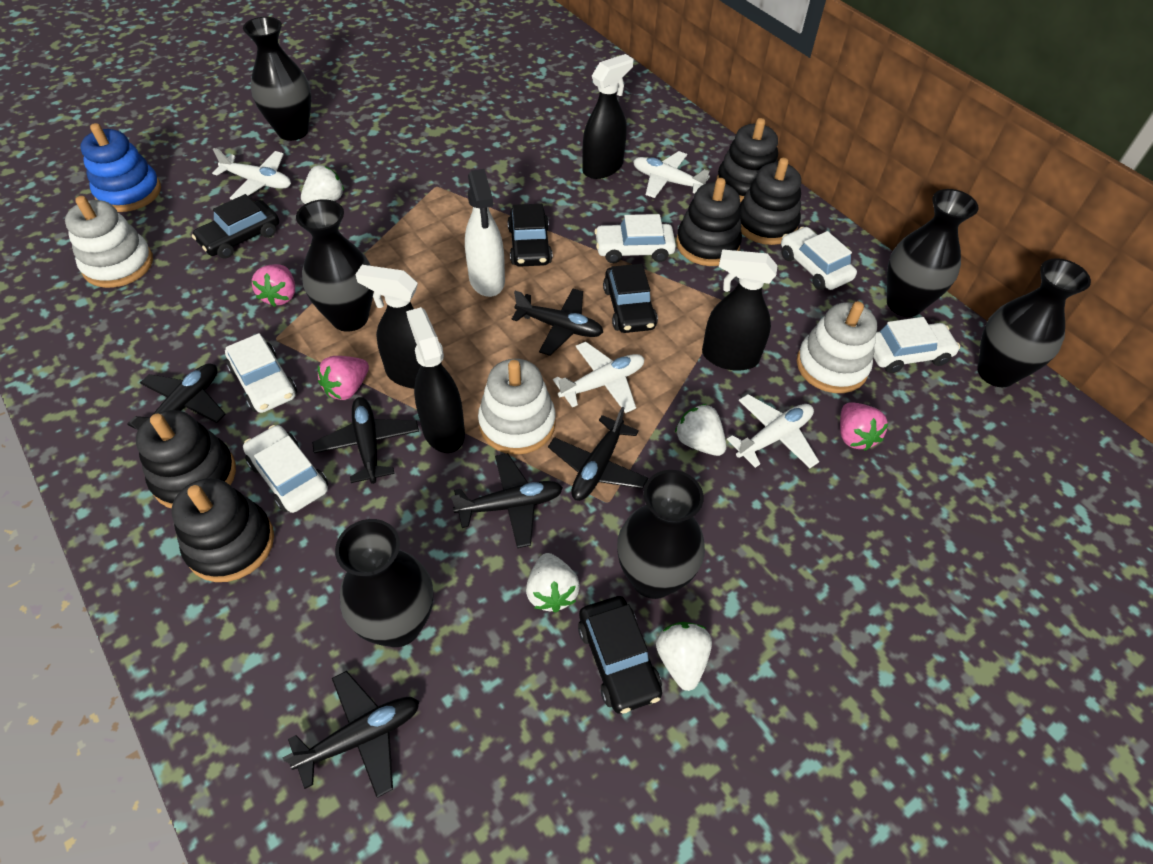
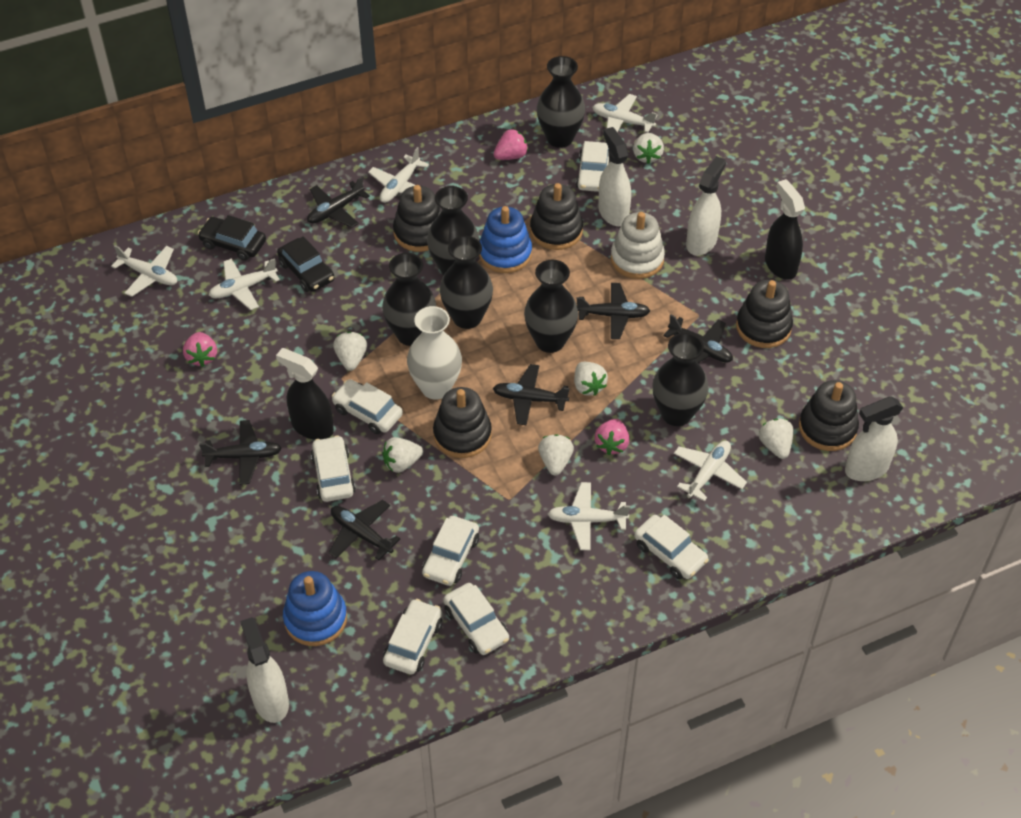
black car: 4 -> 2
black spray bottle: 4 -> 2
blue stacking toy: 1 -> 2
white car: 5 -> 7
white plane: 4 -> 6
white spray bottle: 1 -> 4
white stacking toy: 3 -> 1
white strawberry: 4 -> 6
white vase: 0 -> 1

